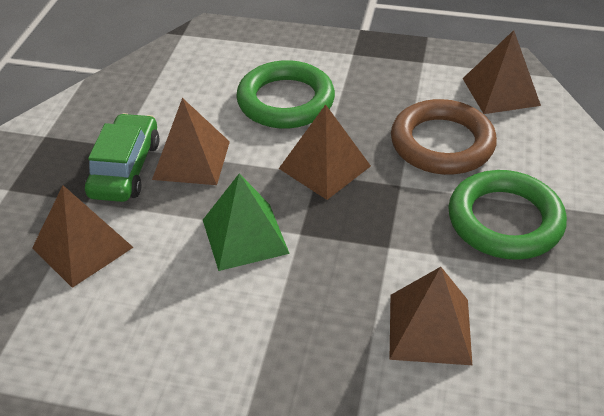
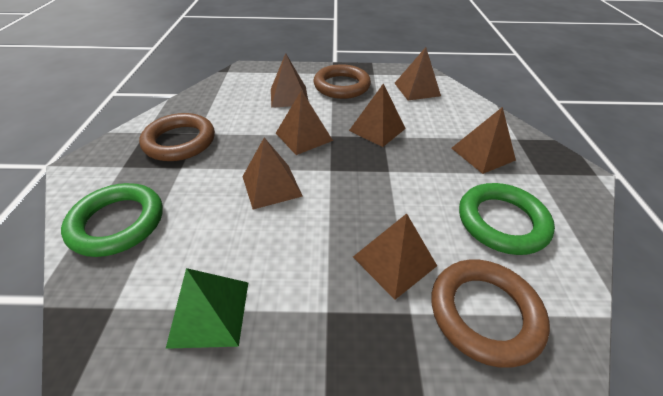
brown pyramid: 5 -> 7
brown ring: 1 -> 3
green car: 1 -> 0

